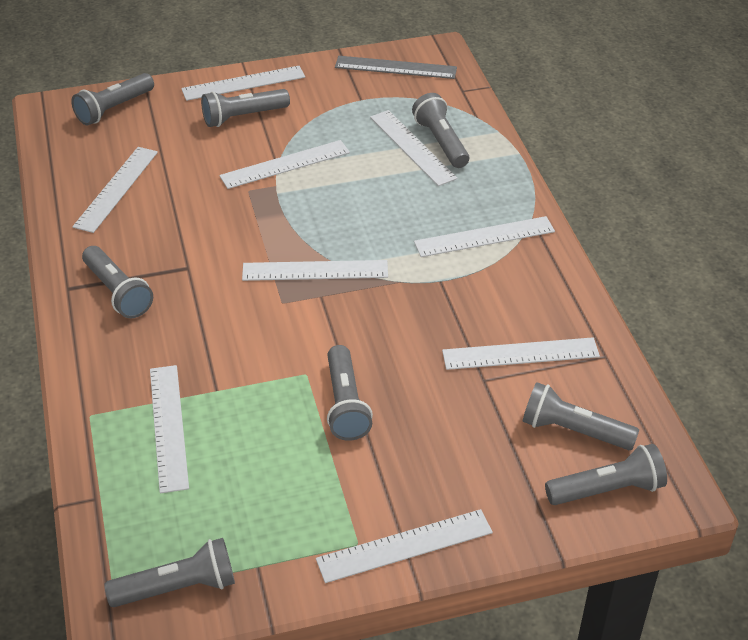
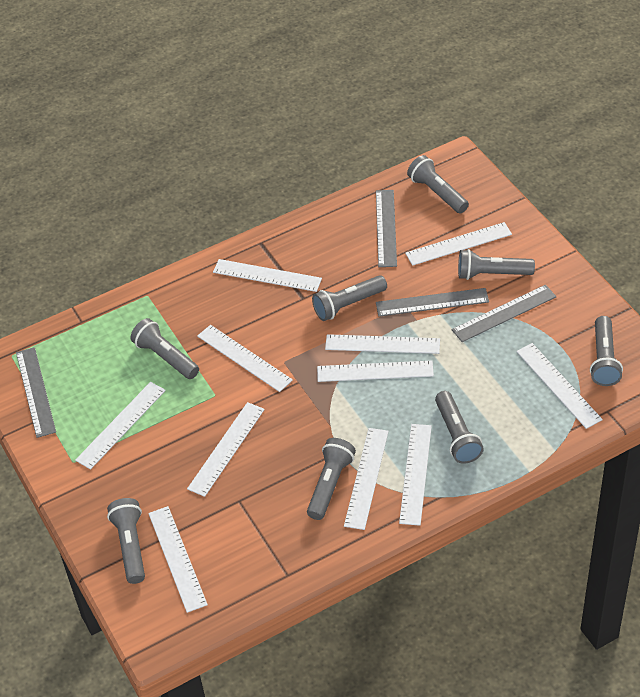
grey ruler: 1 -> 4
white ruler: 9 -> 11

